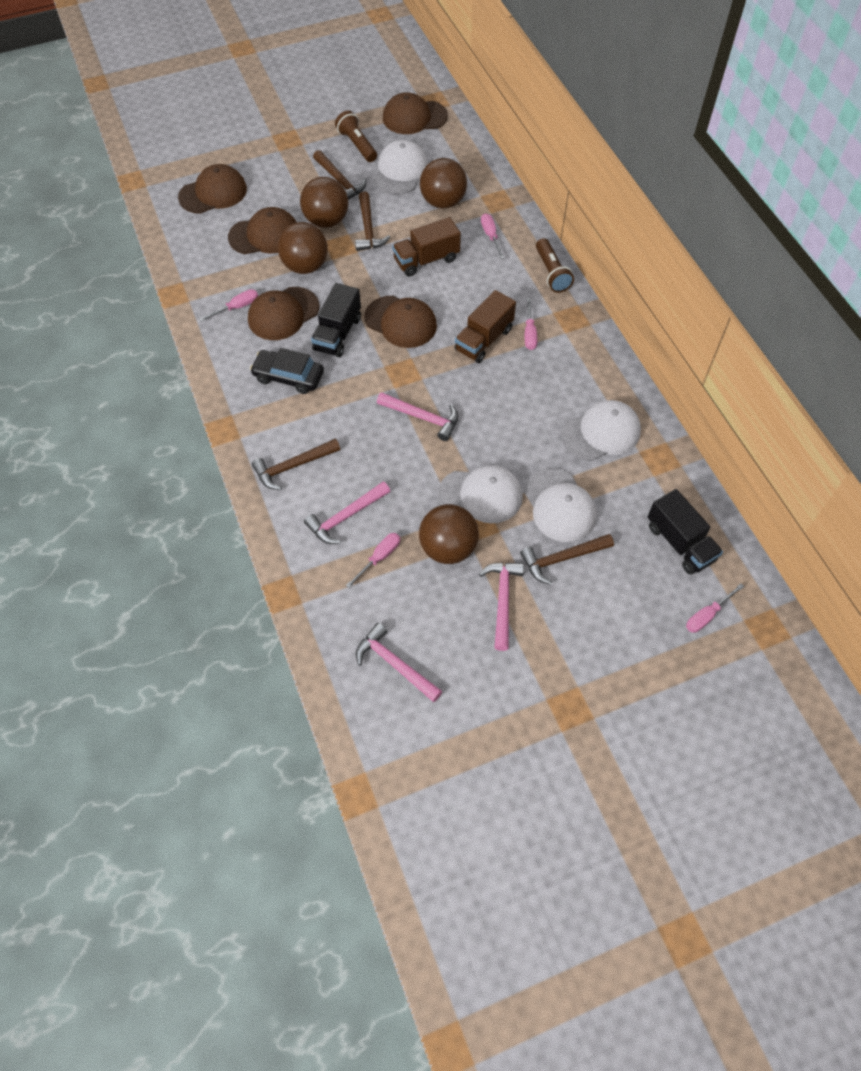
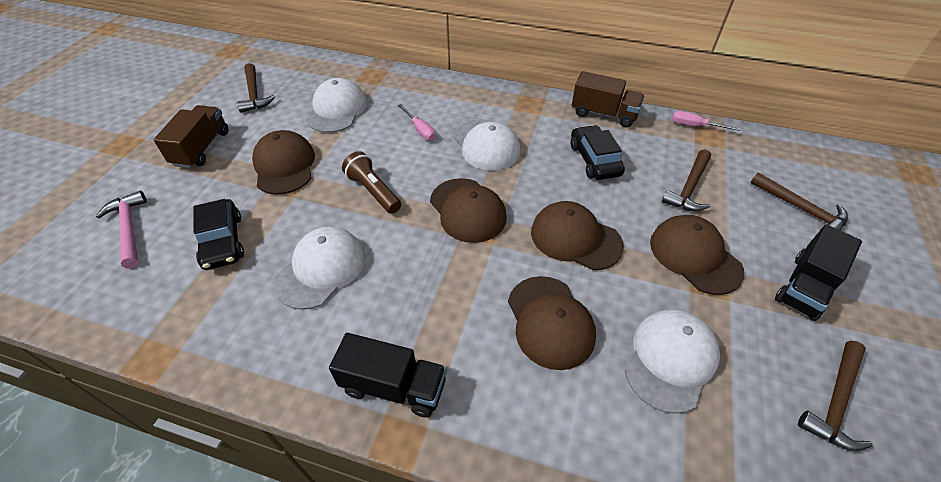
black car: 1 -> 2
brown ball: 4 -> 0
brown flashlight: 2 -> 1
pink hammer: 4 -> 1
pink screwdriver: 5 -> 2

